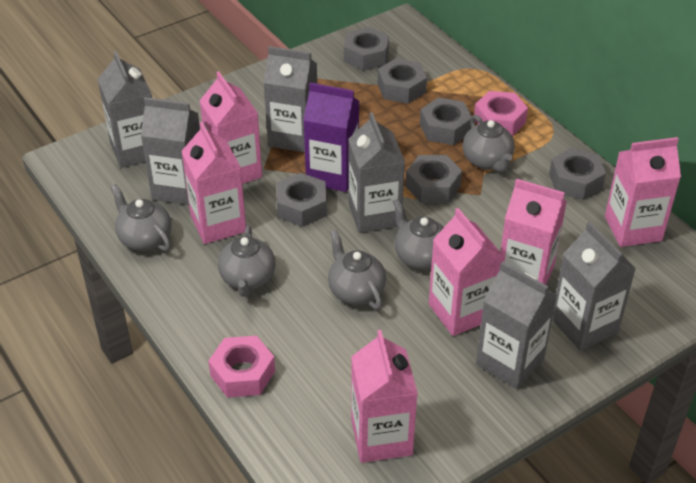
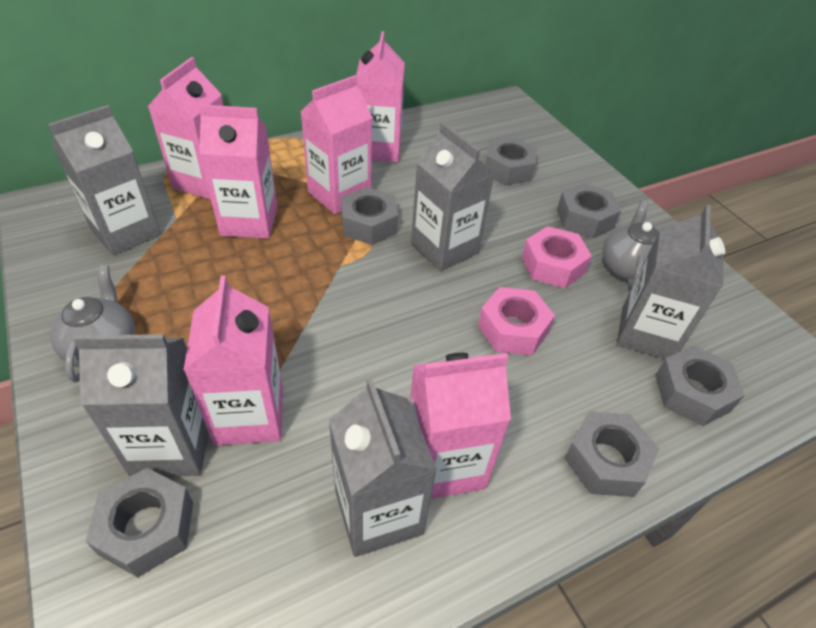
grey carton: 6 -> 5
grey teapot: 5 -> 2
purple carton: 1 -> 0

